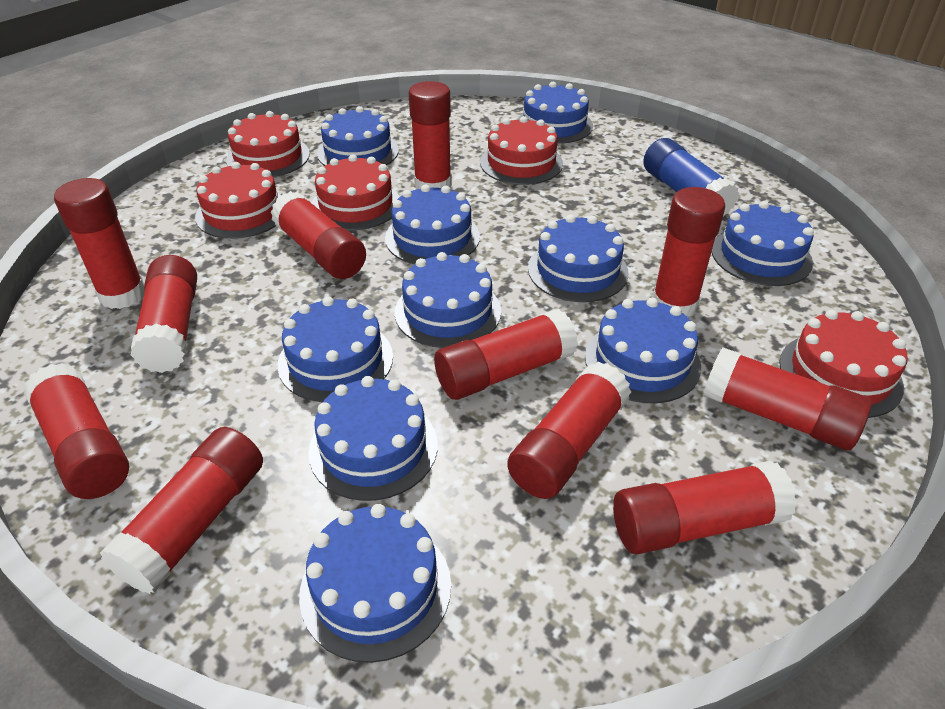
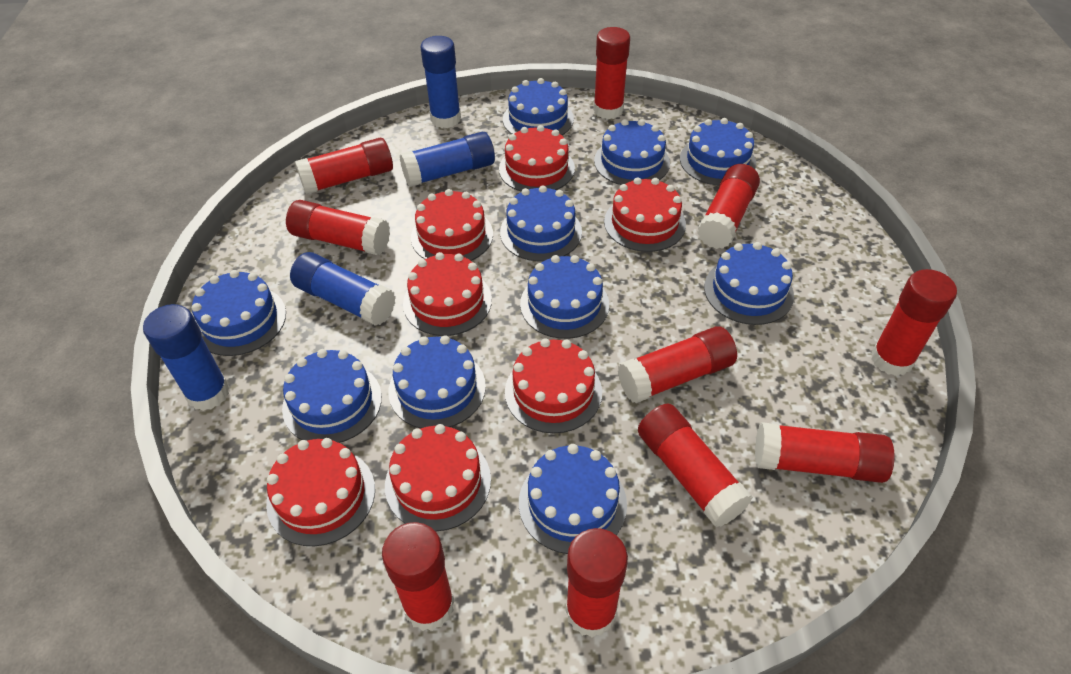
blue glue stick: 1 -> 4
red cake: 5 -> 7
red glue stick: 11 -> 10

